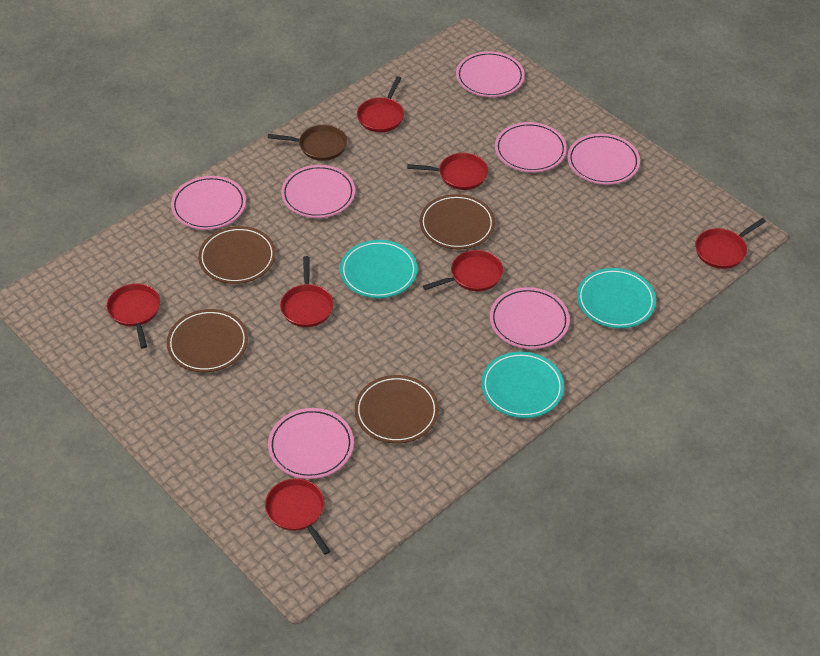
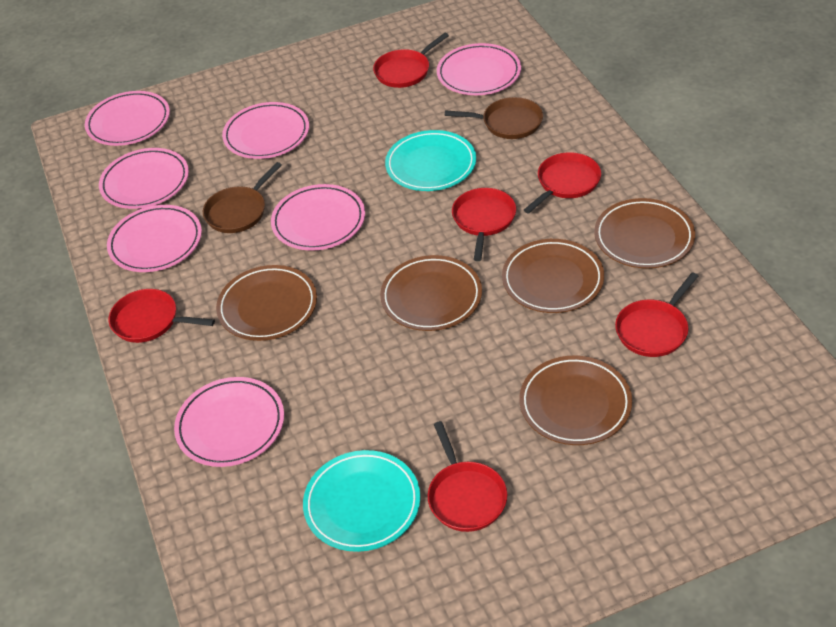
brown pan: 1 -> 2
brown plate: 4 -> 5
red pan: 7 -> 6
turquoise plate: 3 -> 2

